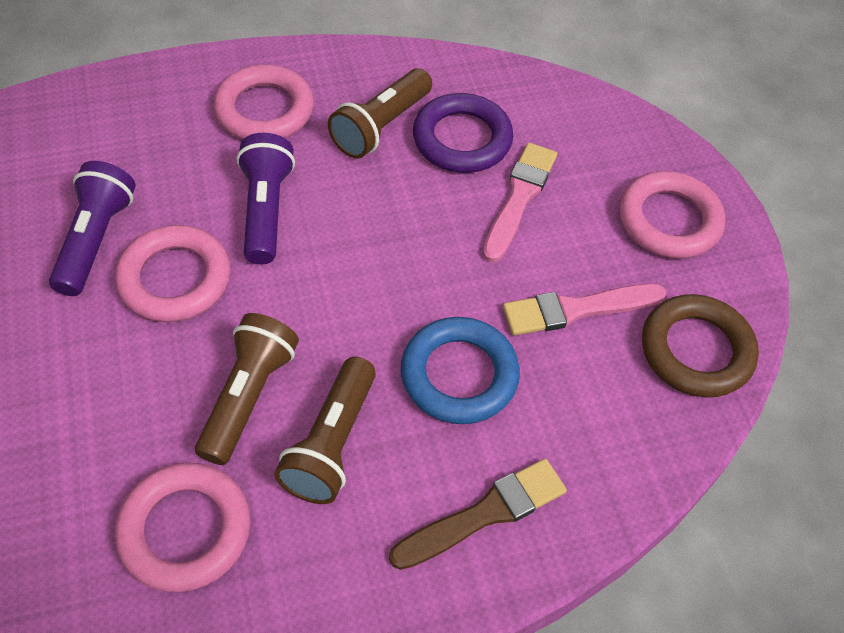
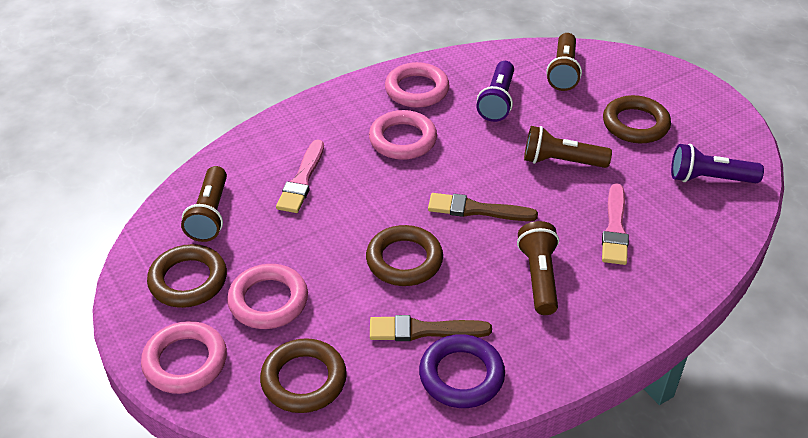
blue ring: 1 -> 0
brown brush: 1 -> 2
brown flashlight: 3 -> 4
brown ring: 1 -> 4

